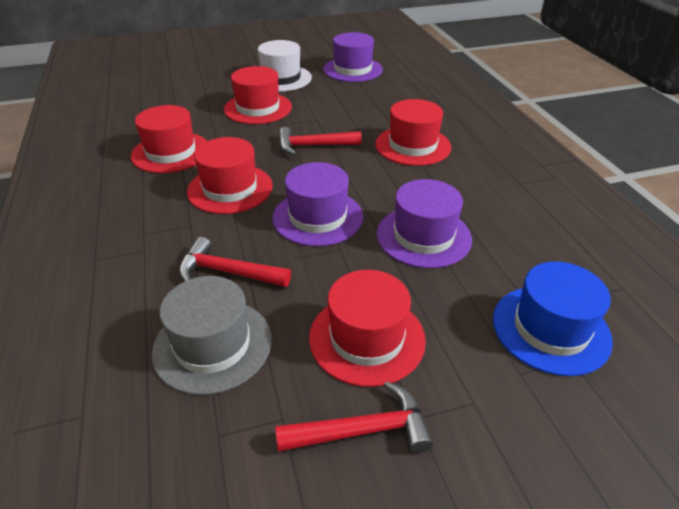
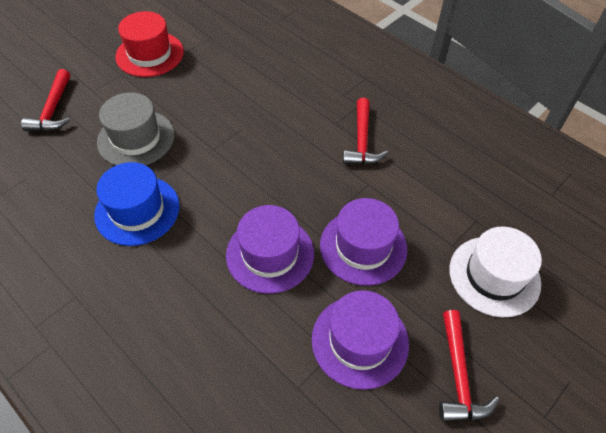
red hat: 5 -> 1

